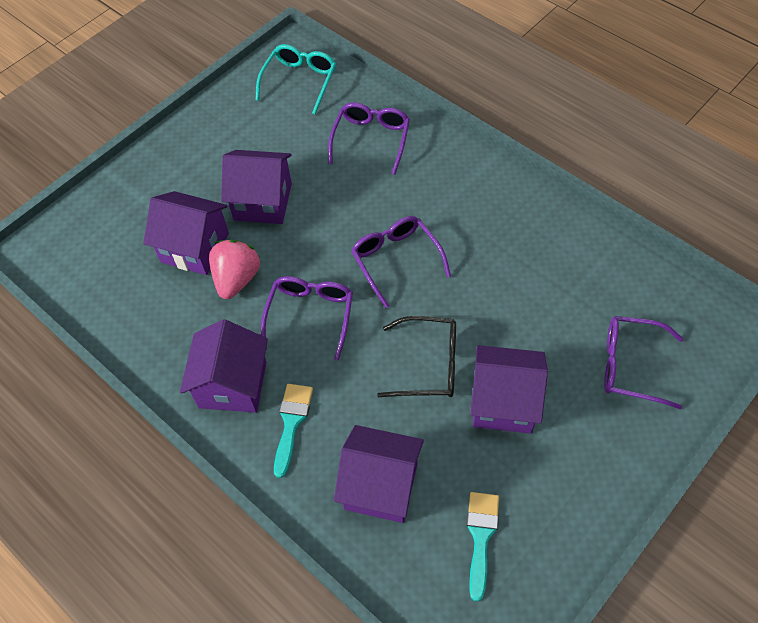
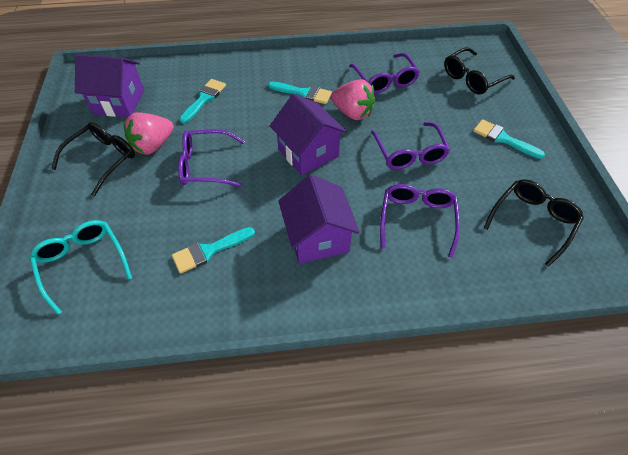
black glasses: 1 -> 3
pink strawberry: 1 -> 2
purple house: 5 -> 3
turquoise brush: 2 -> 4

